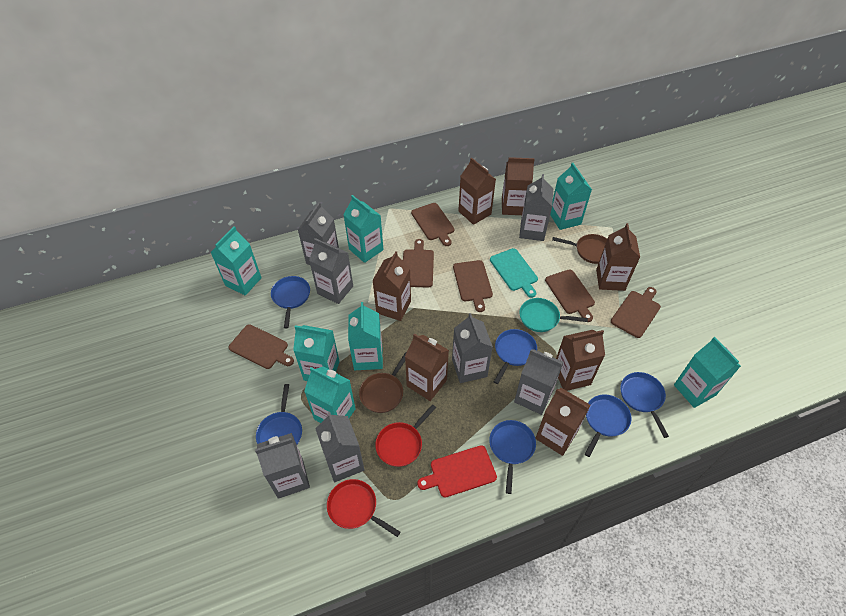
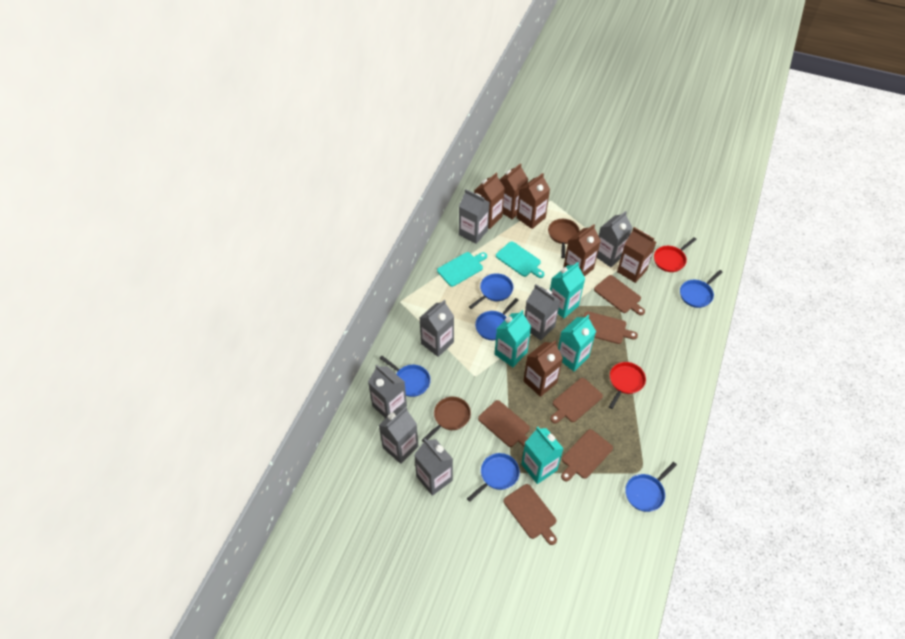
brown carton: 7 -> 6
red cutting board: 1 -> 0
turquoise carton: 7 -> 4
turquoise cutting board: 1 -> 2
turquoise pan: 1 -> 0

